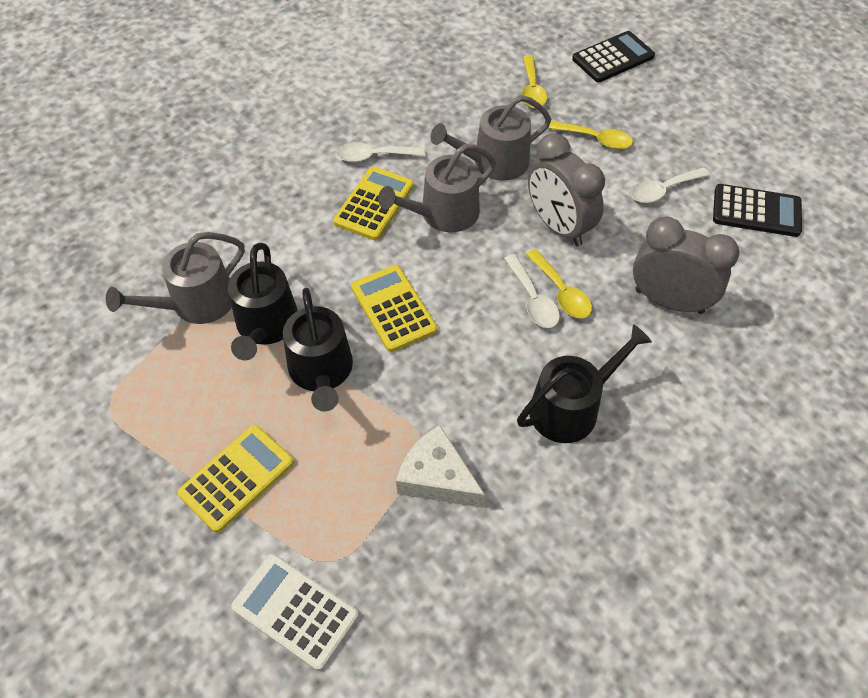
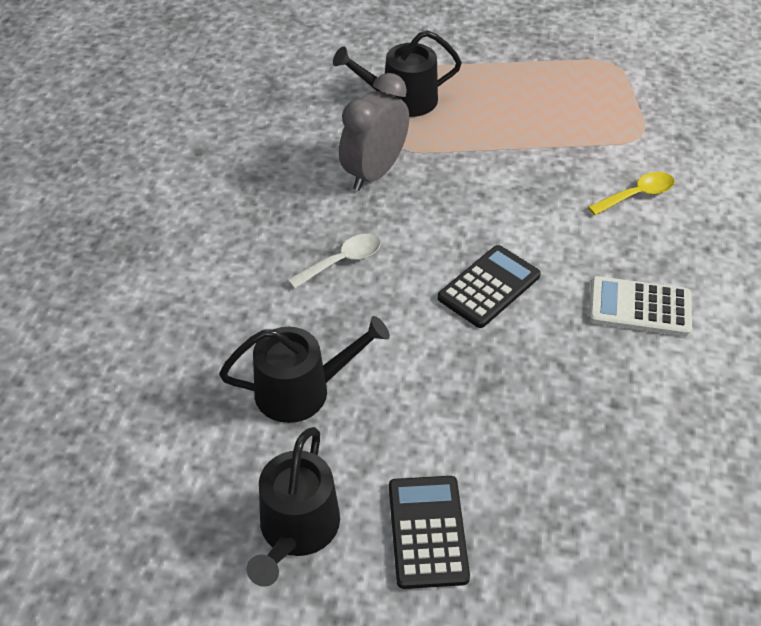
grey clock: 2 -> 1
grey watering can: 3 -> 0
white cheese: 1 -> 0
white spoon: 3 -> 1
yellow calculator: 3 -> 0
yellow spoon: 3 -> 1

